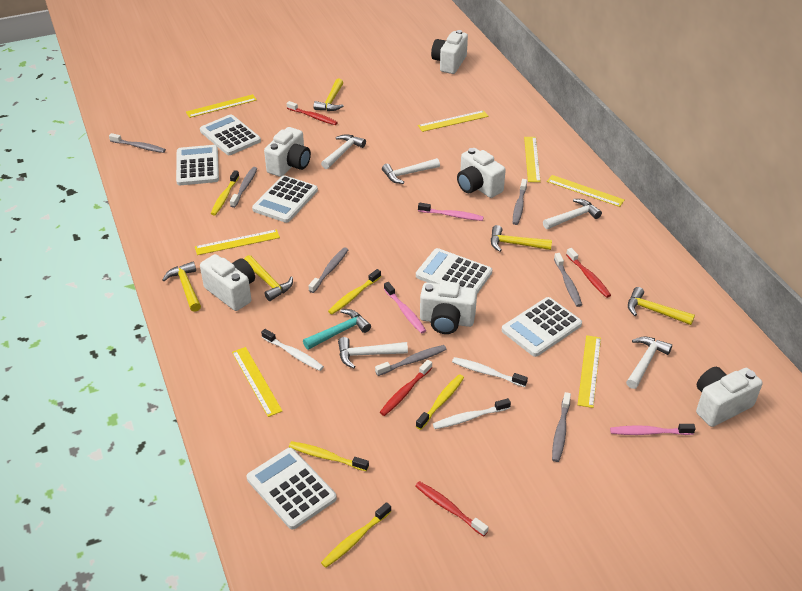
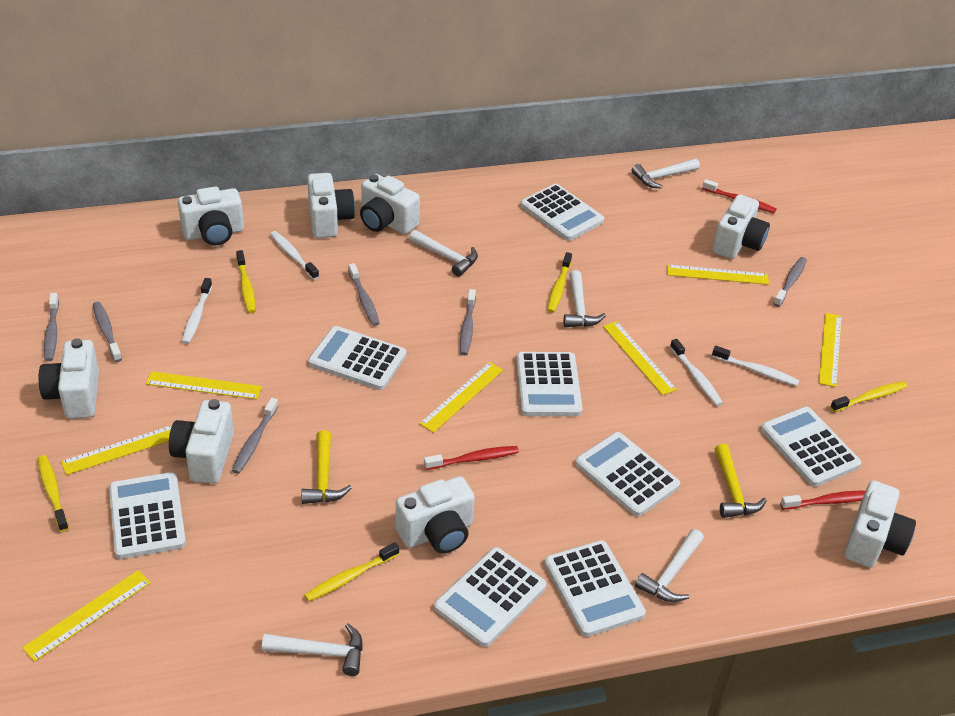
grey toothbrush: 7 -> 6
pink toothbrush: 3 -> 0
red toothbrush: 4 -> 3
turquoise hammer: 1 -> 0
white calculator: 6 -> 8
white camera: 6 -> 8
white toothbrush: 3 -> 4
yellow hammer: 5 -> 2

